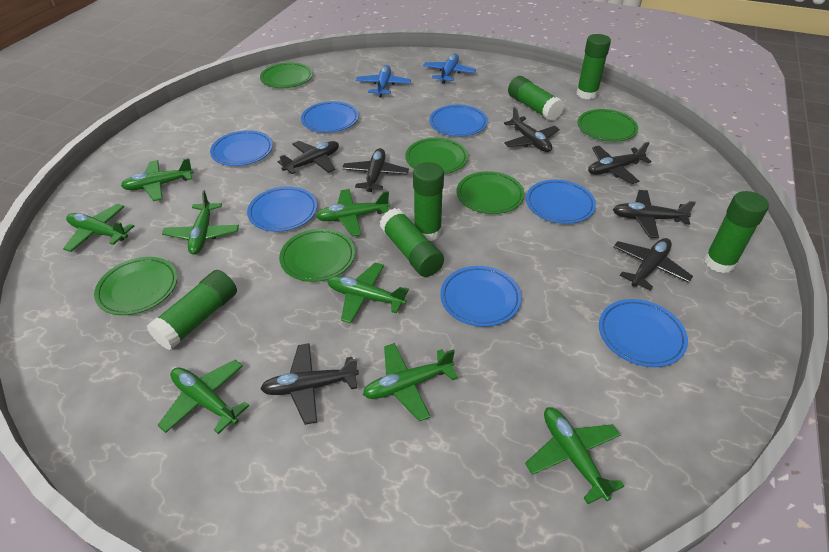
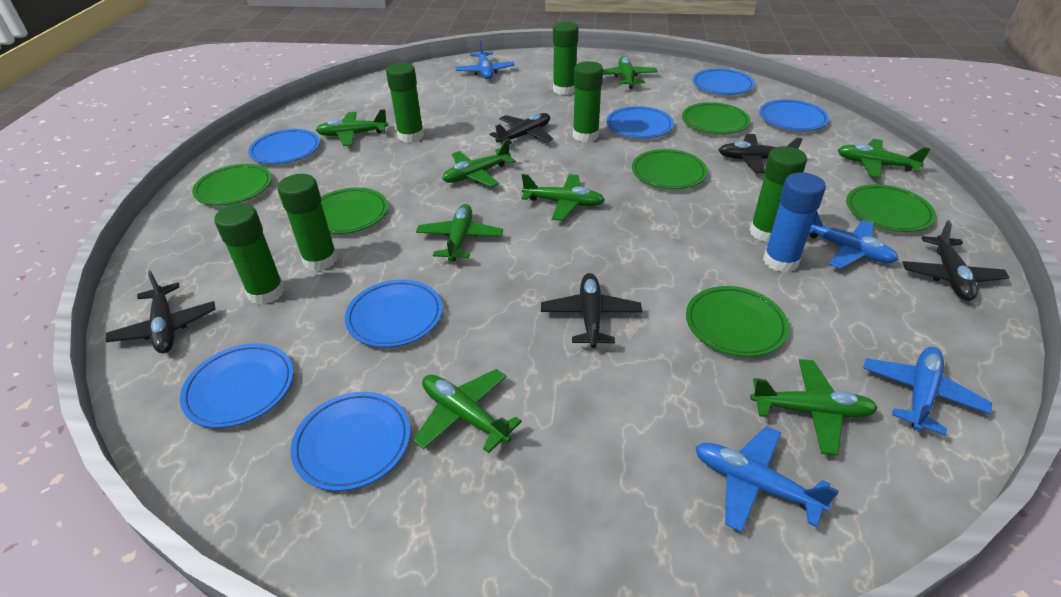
black plane: 7 -> 5
blue glue stick: 0 -> 1
blue plane: 2 -> 4

